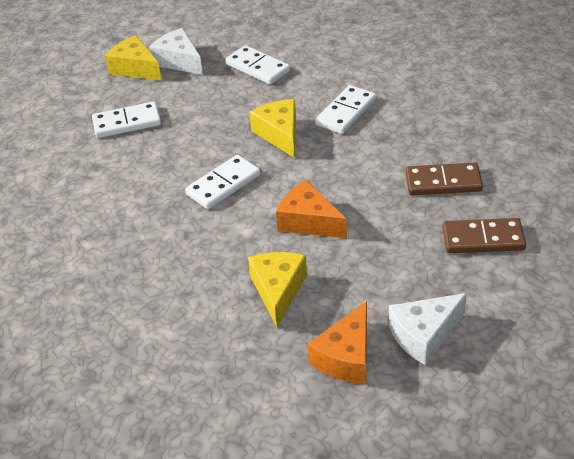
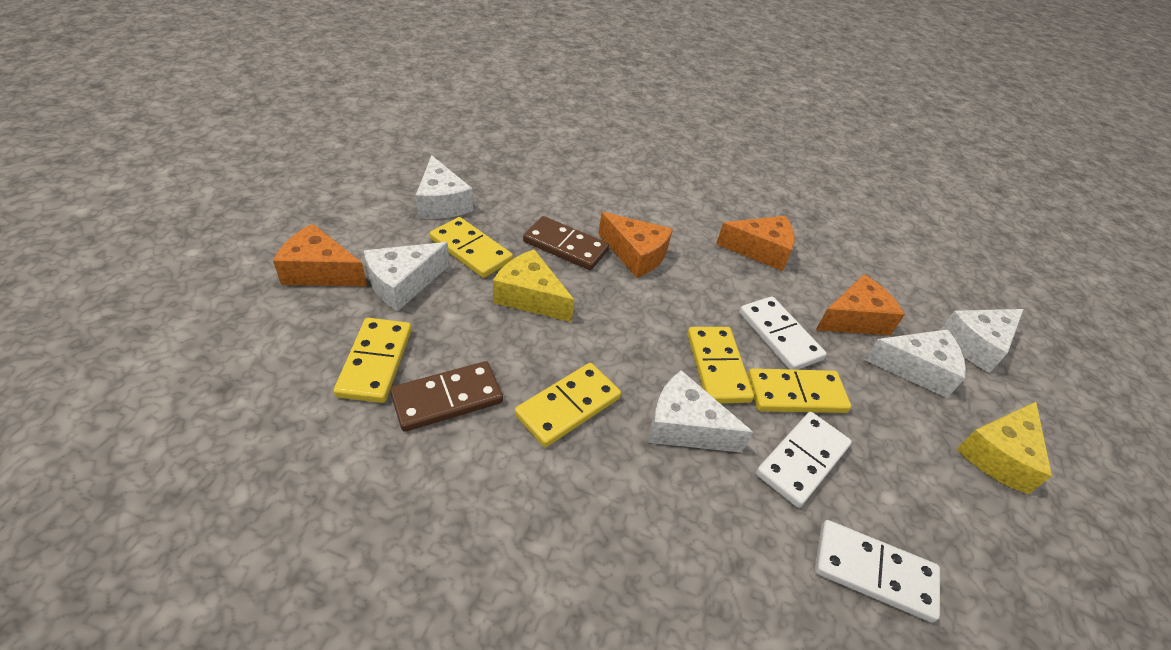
orange cheese: 2 -> 4
white cheese: 2 -> 5
white domino: 4 -> 3
yellow cheese: 3 -> 2
yellow domino: 0 -> 5

